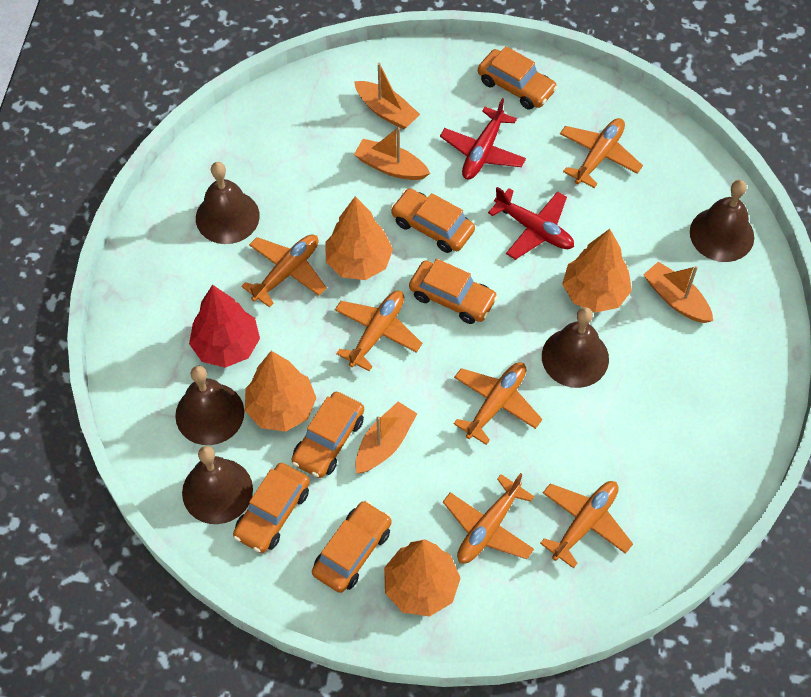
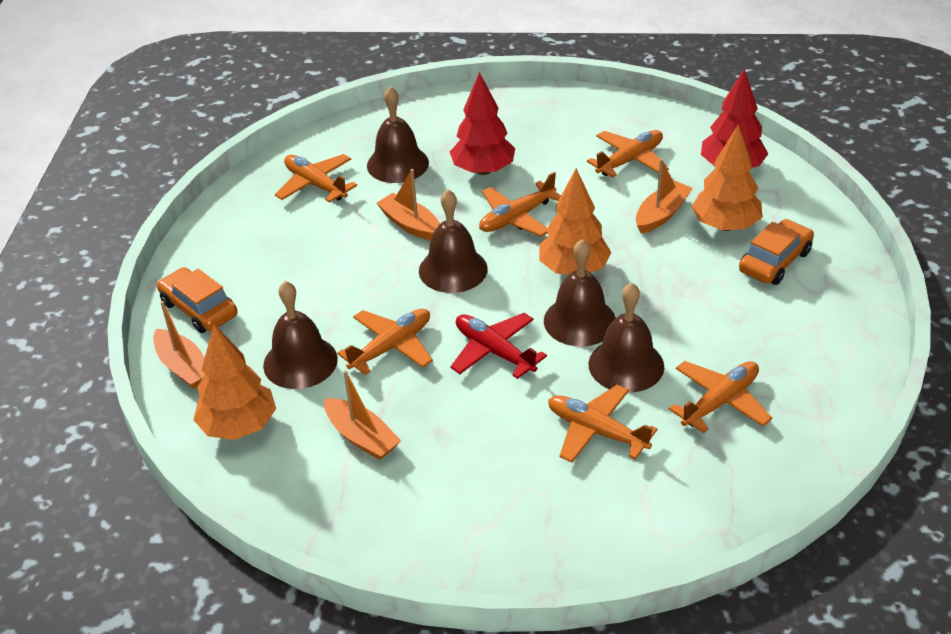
orange car: 6 -> 2
orange tree: 4 -> 3
red plane: 2 -> 1
red tree: 1 -> 2

